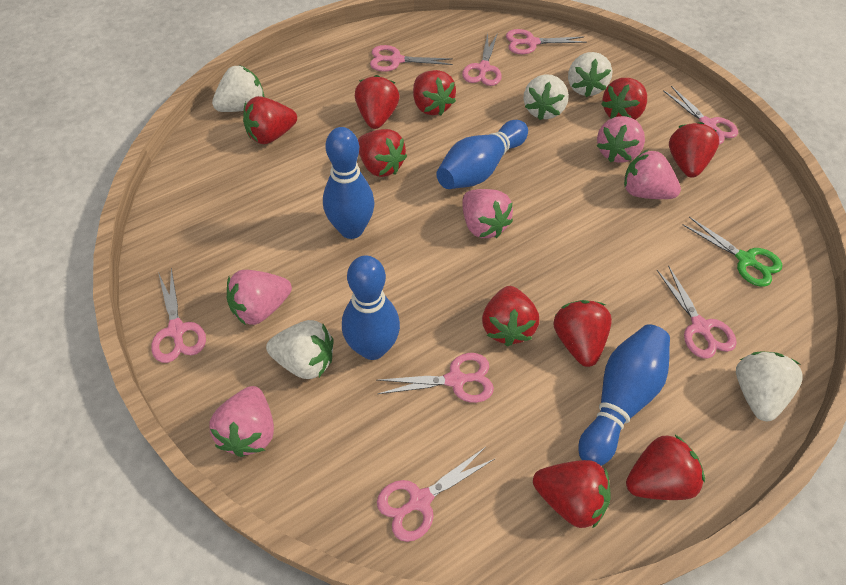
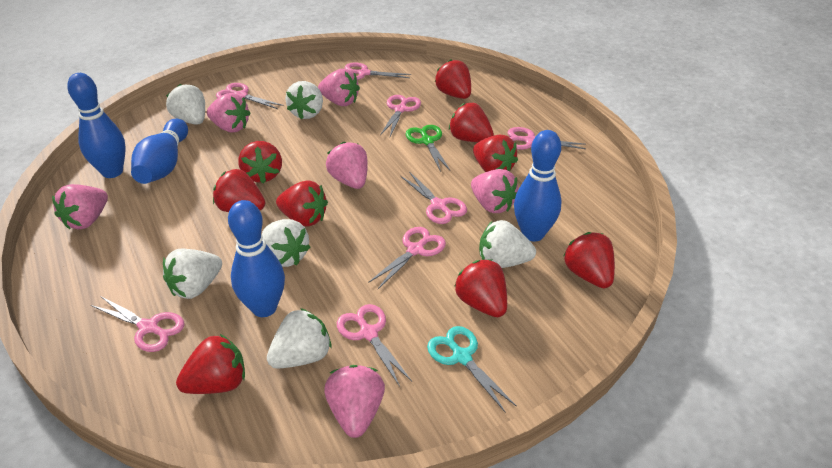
pink strawberry: 5 -> 6
red strawberry: 10 -> 9
turquoise scissors: 0 -> 1
white strawberry: 5 -> 6

